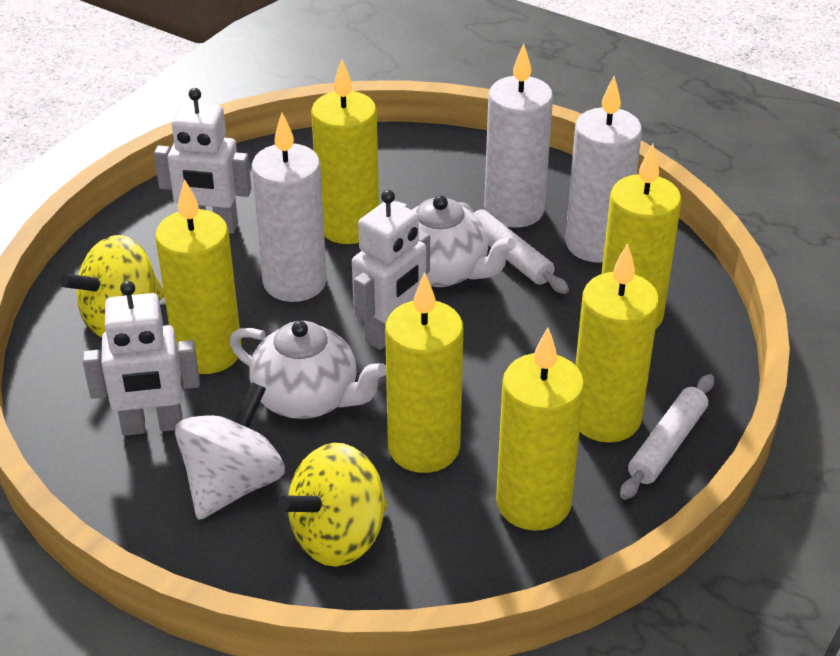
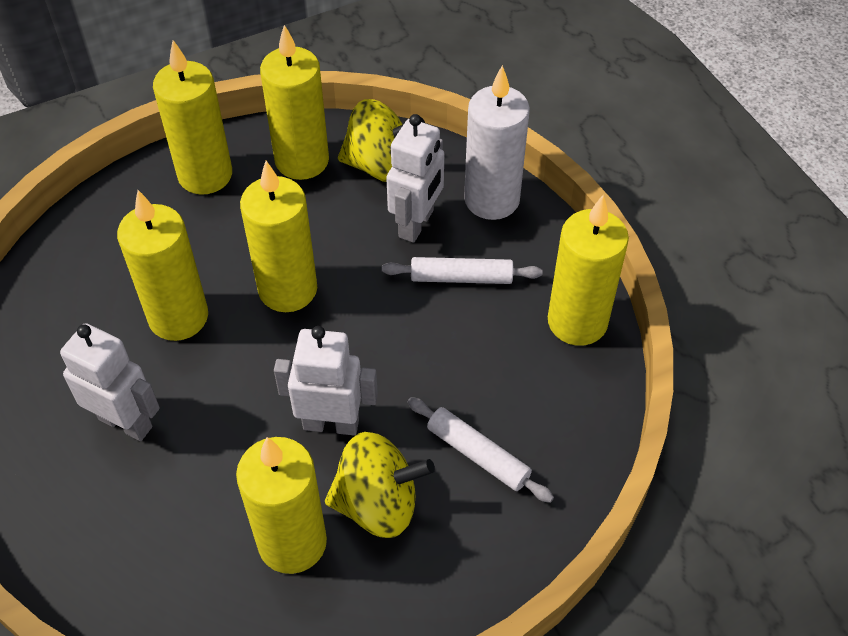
white candle: 3 -> 1
white spinning top: 1 -> 0
white teapot: 2 -> 0

